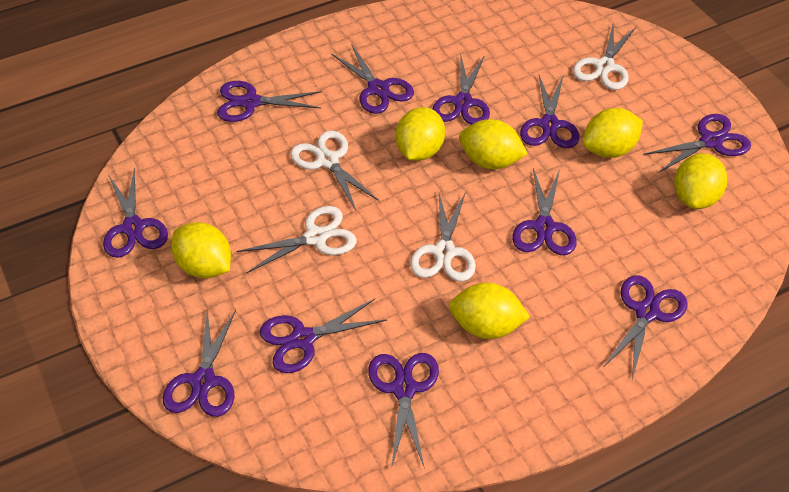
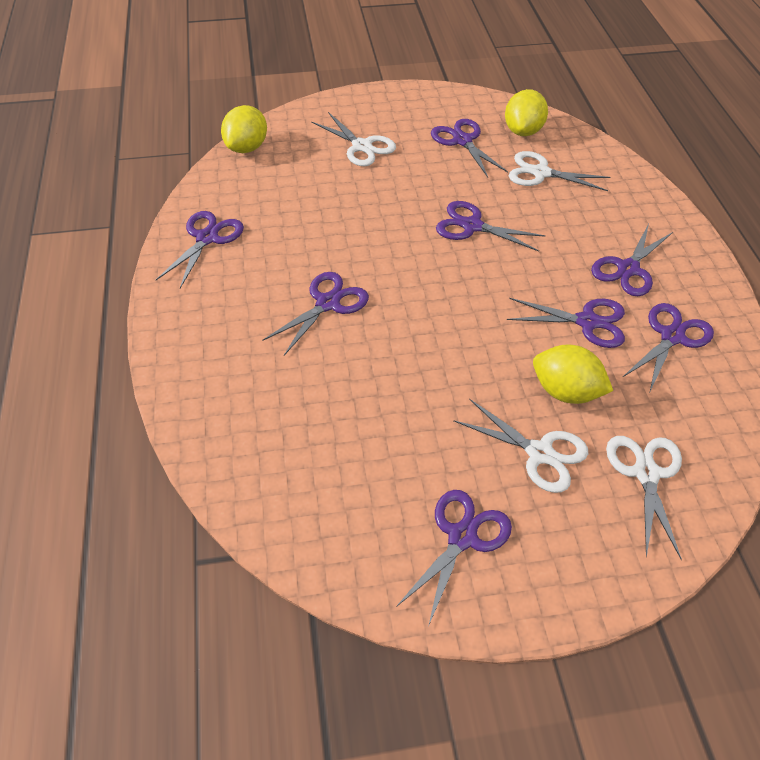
purple scissors: 11 -> 8
yellow lemon: 6 -> 3

